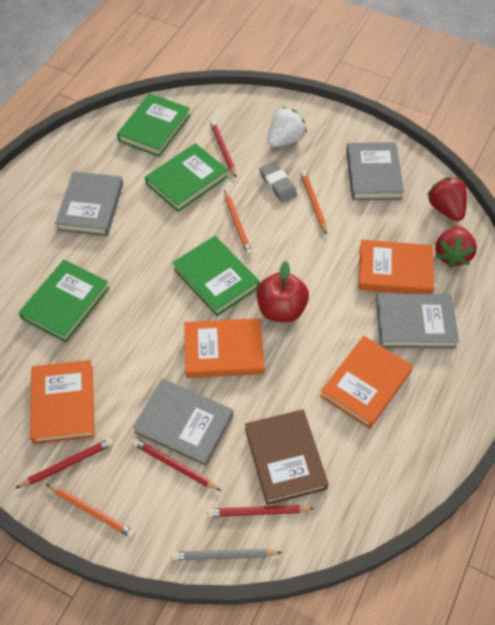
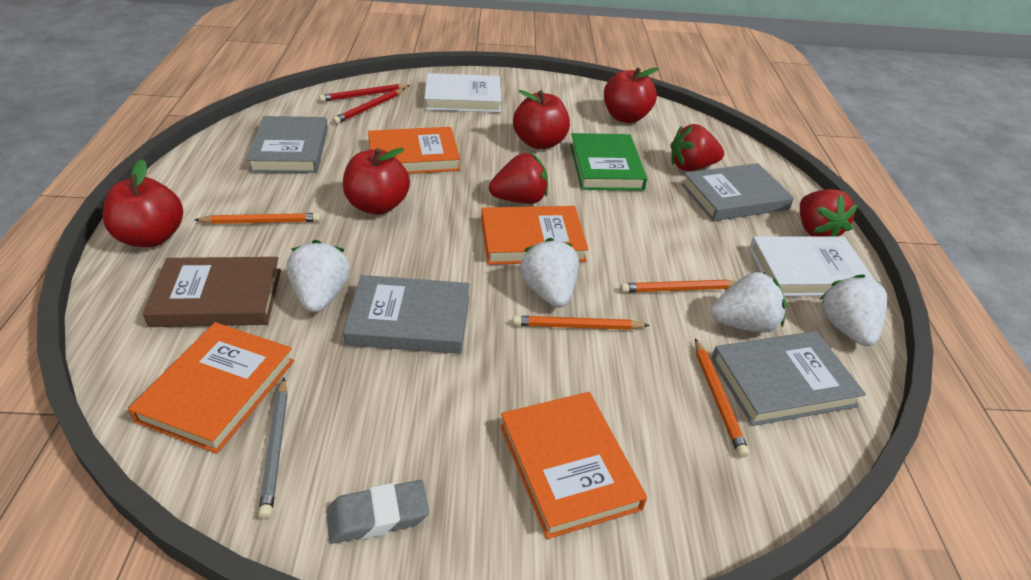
green book: 4 -> 1
orange pencil: 3 -> 4
red apple: 1 -> 4
red pencil: 4 -> 2
red strawberry: 2 -> 3
white book: 0 -> 2
white strawberry: 1 -> 4

